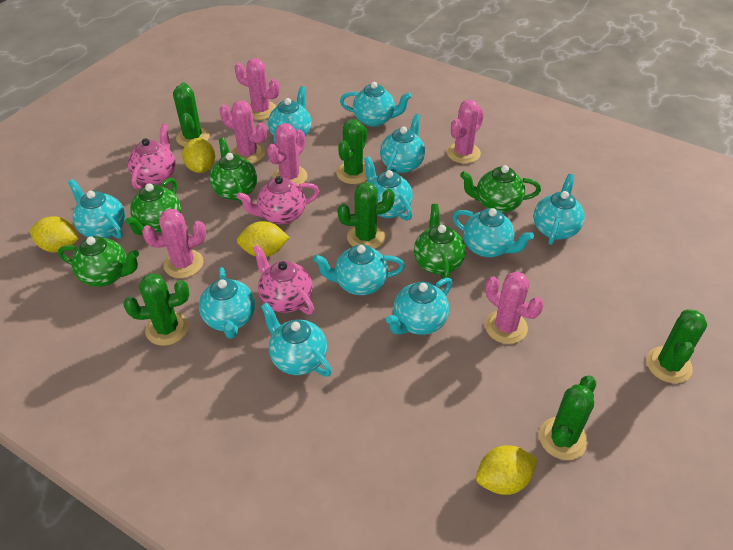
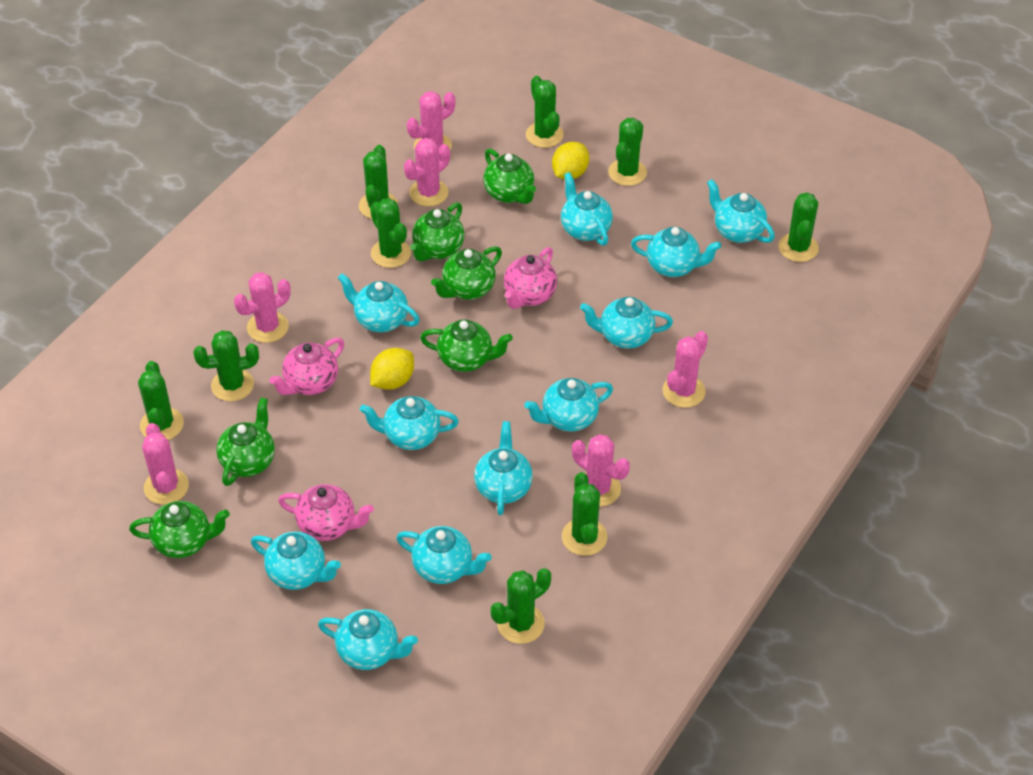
green cactus: 6 -> 9
green teapot: 5 -> 6
yellow lemon: 4 -> 2

